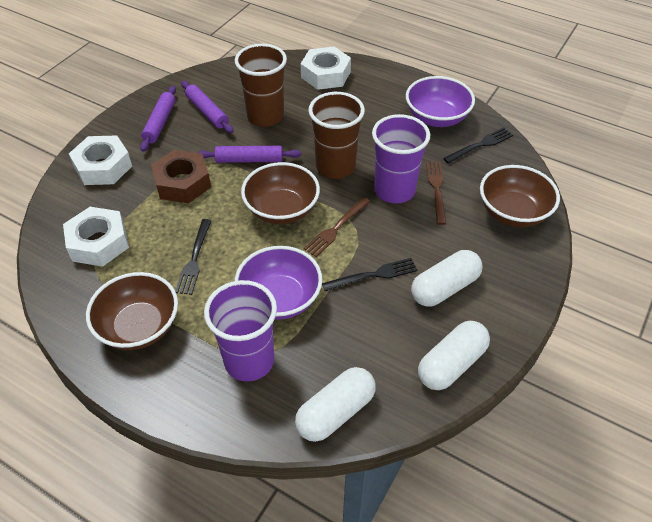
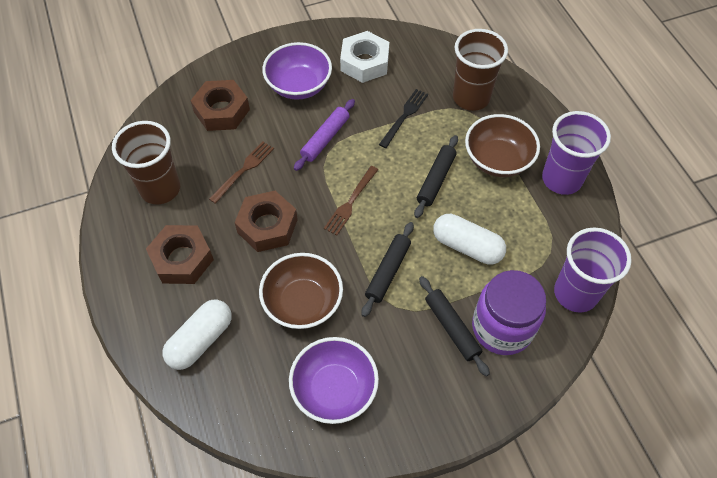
black fork: 3 -> 1
black rolling pin: 0 -> 3
brown bowl: 3 -> 2
brown nut: 1 -> 3
purple jar: 0 -> 1
purple rolling pin: 3 -> 1
white capsule: 3 -> 2
white nut: 3 -> 1

